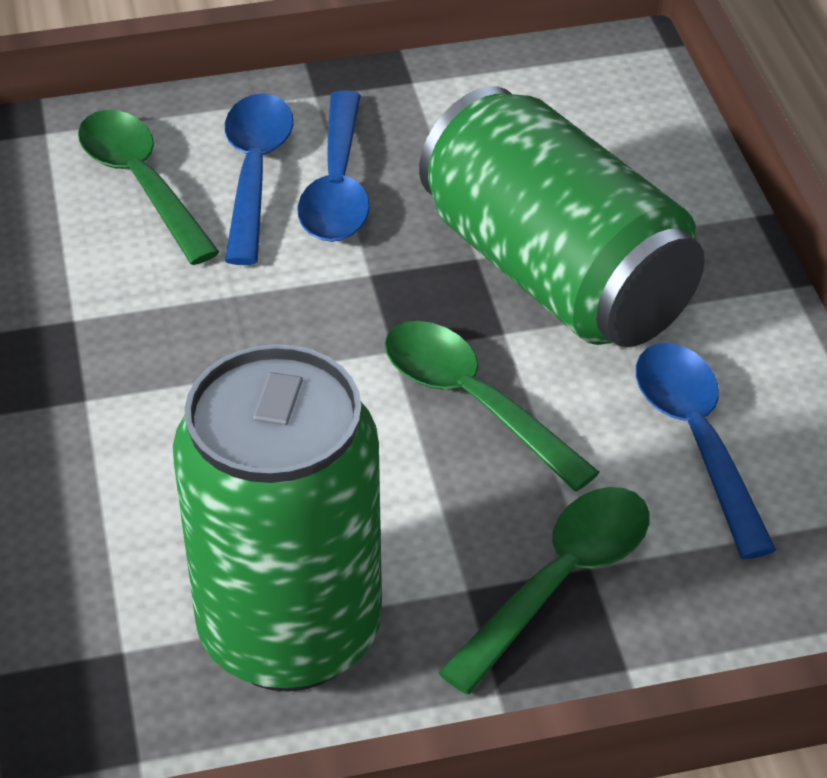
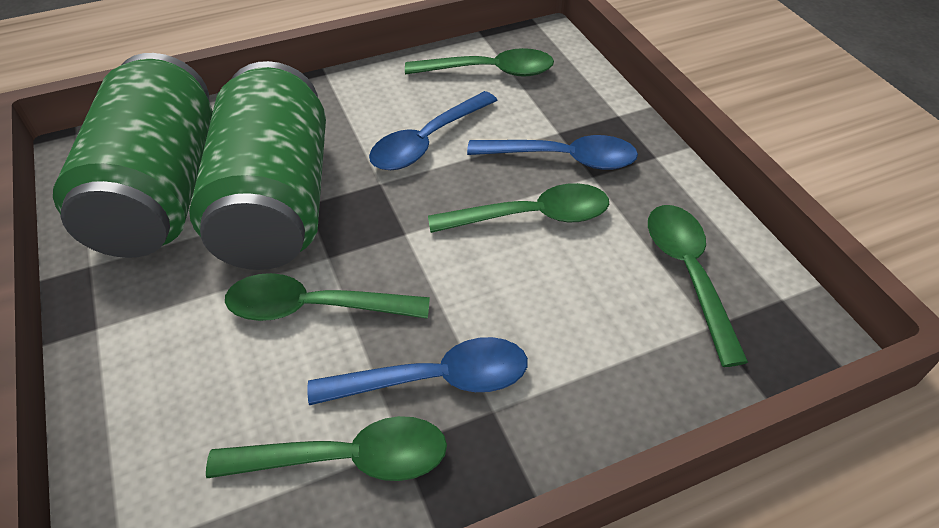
green spoon: 3 -> 5

